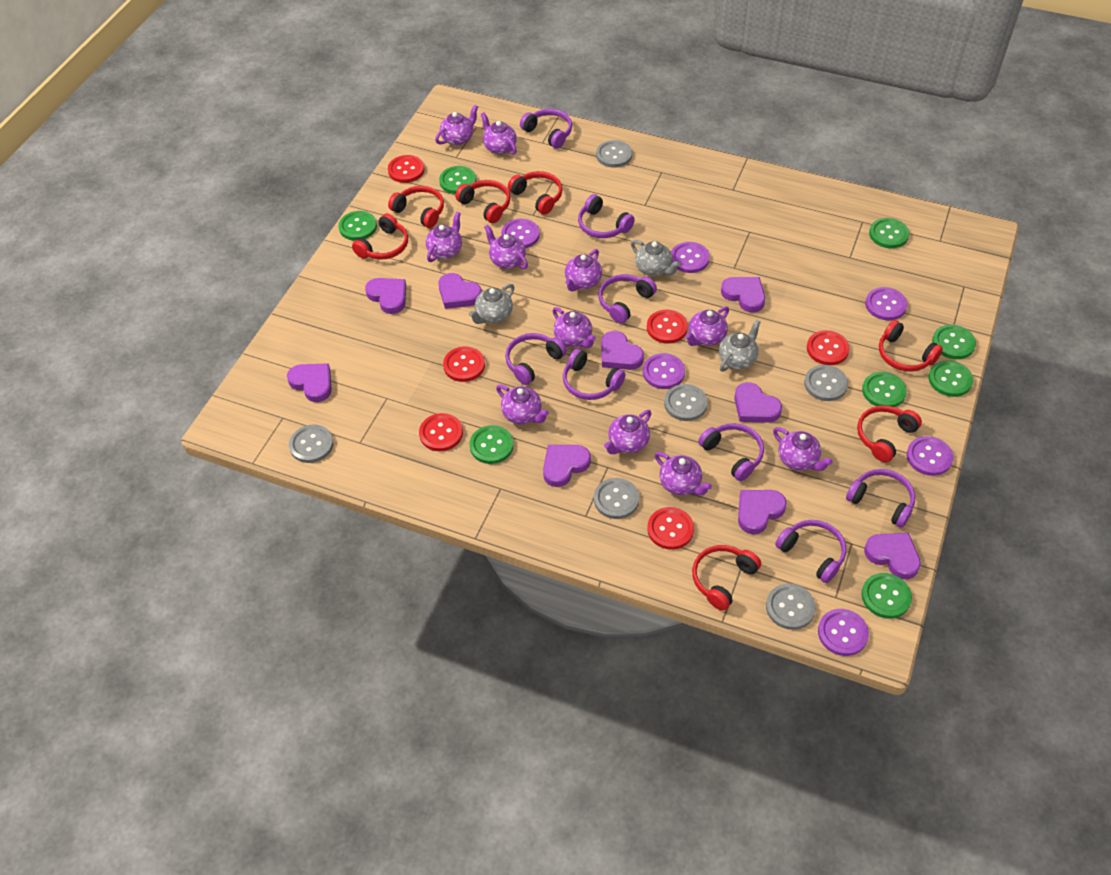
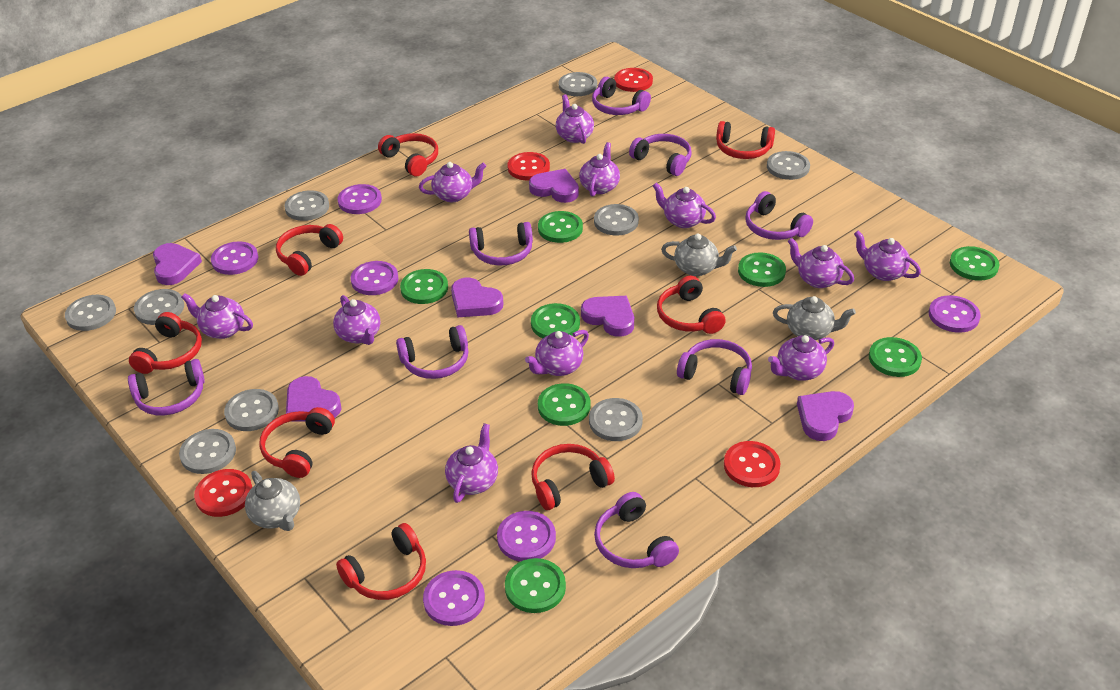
grey button: 6 -> 9
purple heart: 9 -> 6
red button: 6 -> 4
red headphones: 7 -> 8

